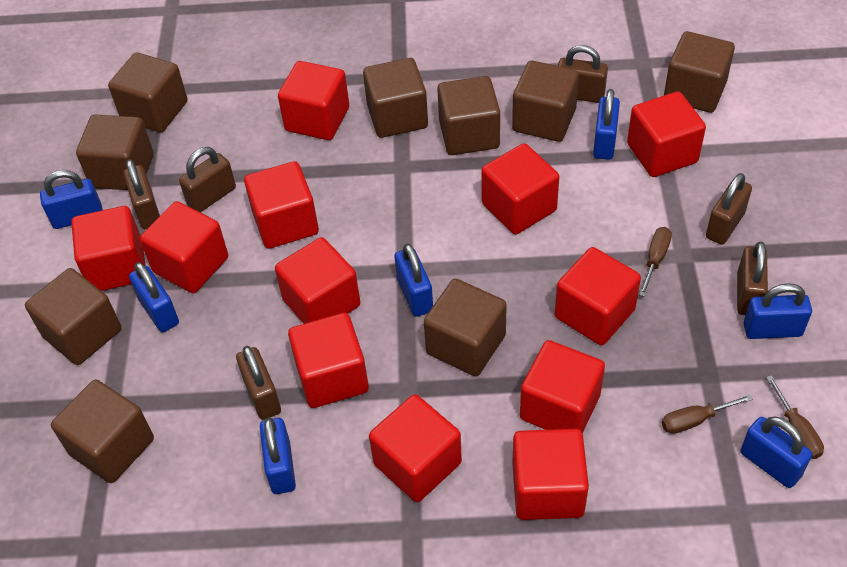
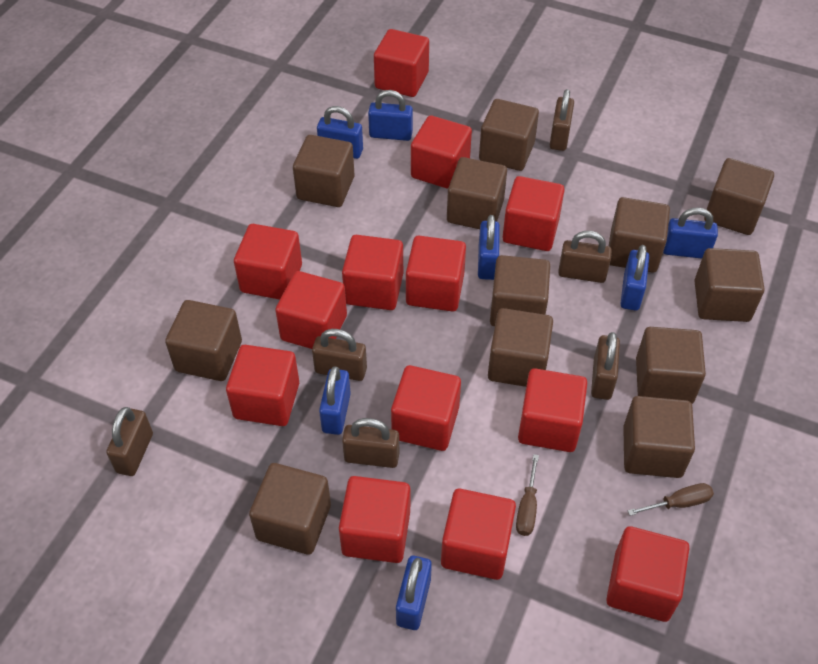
brown cube: 9 -> 12
brown screwdriver: 3 -> 2
red cube: 12 -> 13

